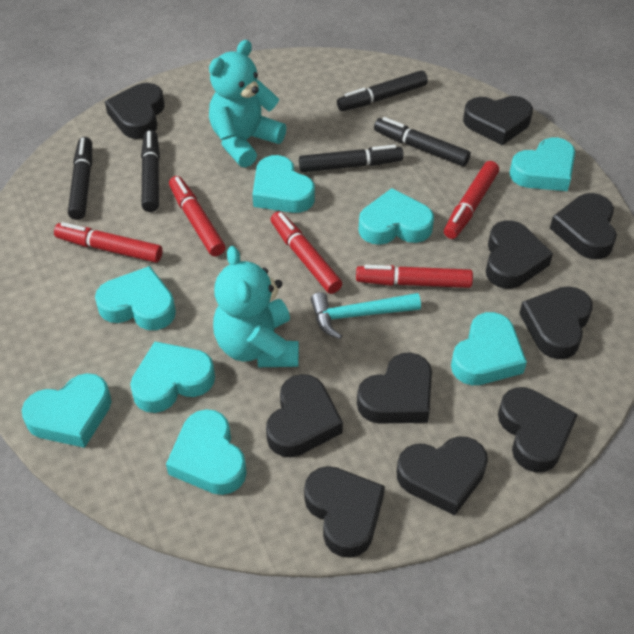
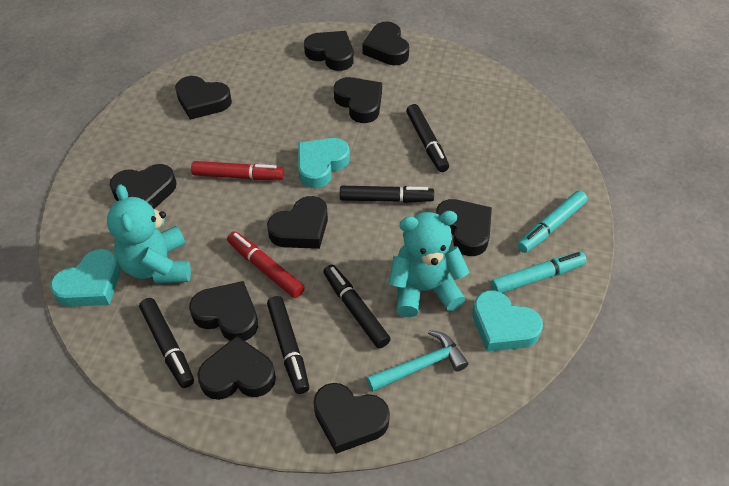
red marker: 5 -> 2
turquoise heart: 8 -> 3
turquoise marker: 0 -> 2

